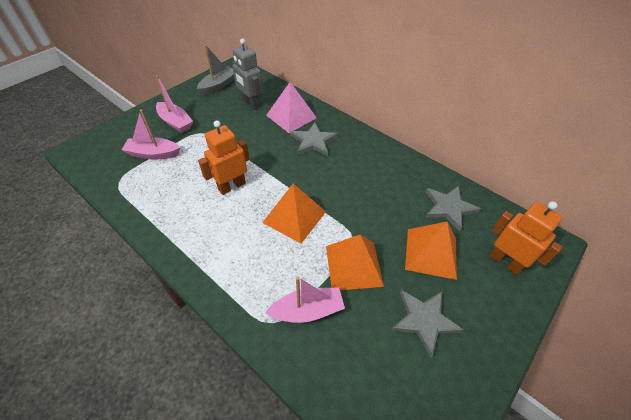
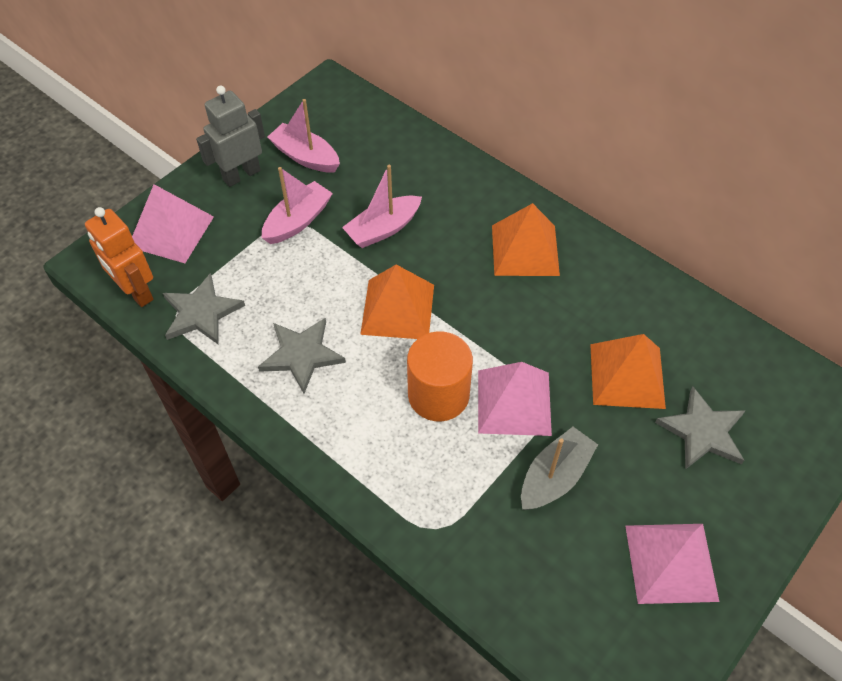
orange cylinder: 0 -> 1
orange robot: 2 -> 1
pink pyramid: 1 -> 3

